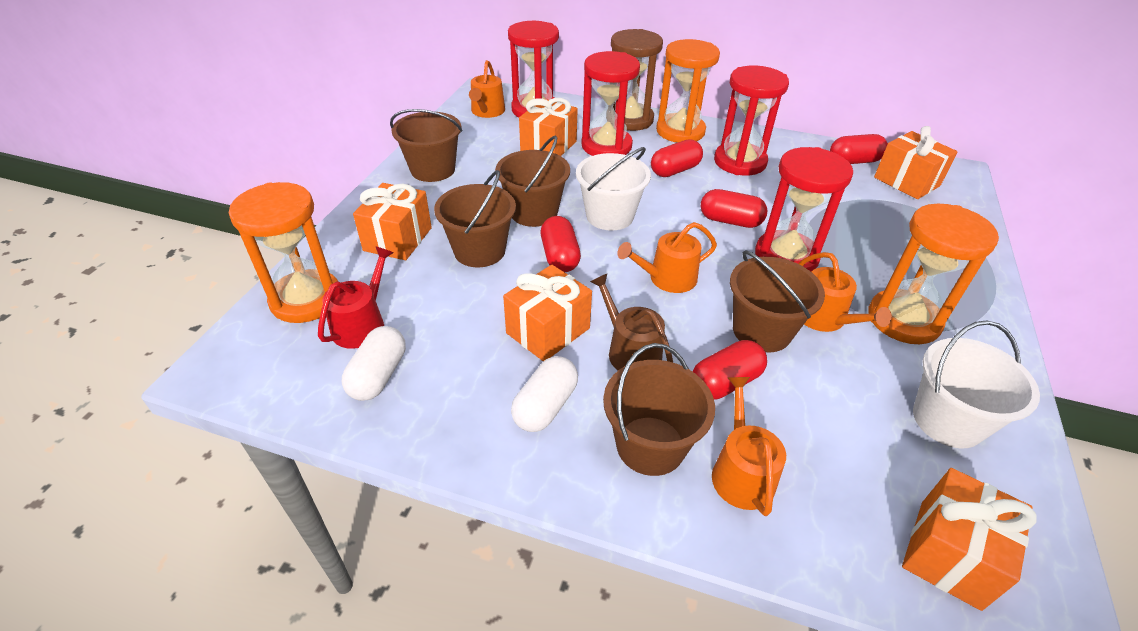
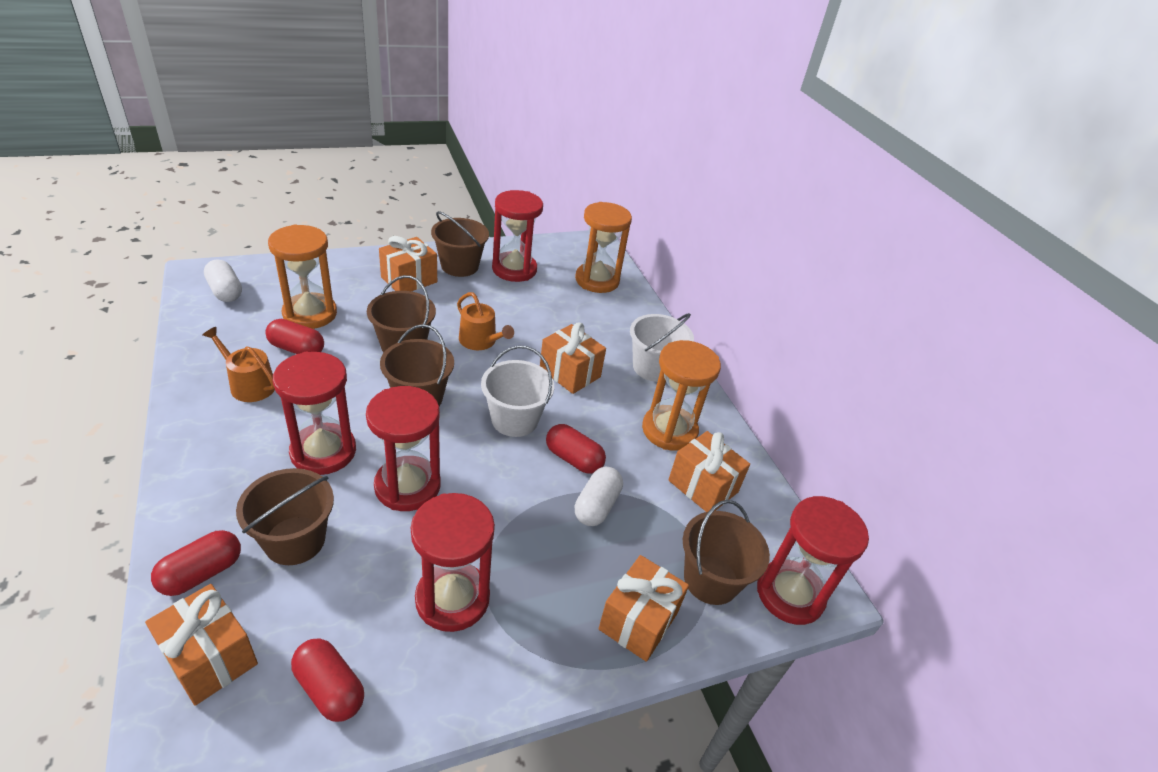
brown hourglass: 1 -> 0
brown watering can: 1 -> 0
orange watering can: 4 -> 2
red capsule: 5 -> 4
red hourglass: 4 -> 5
red watering can: 1 -> 0

